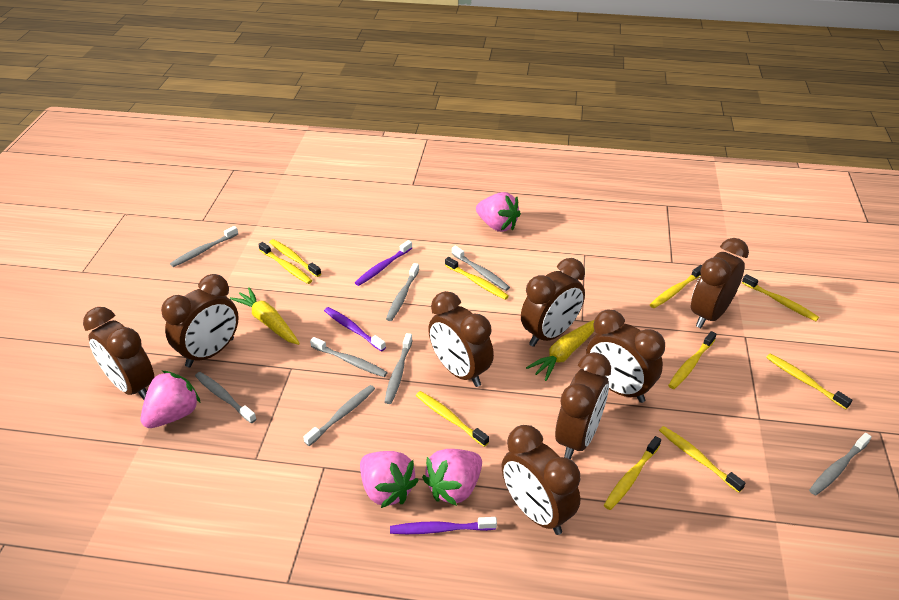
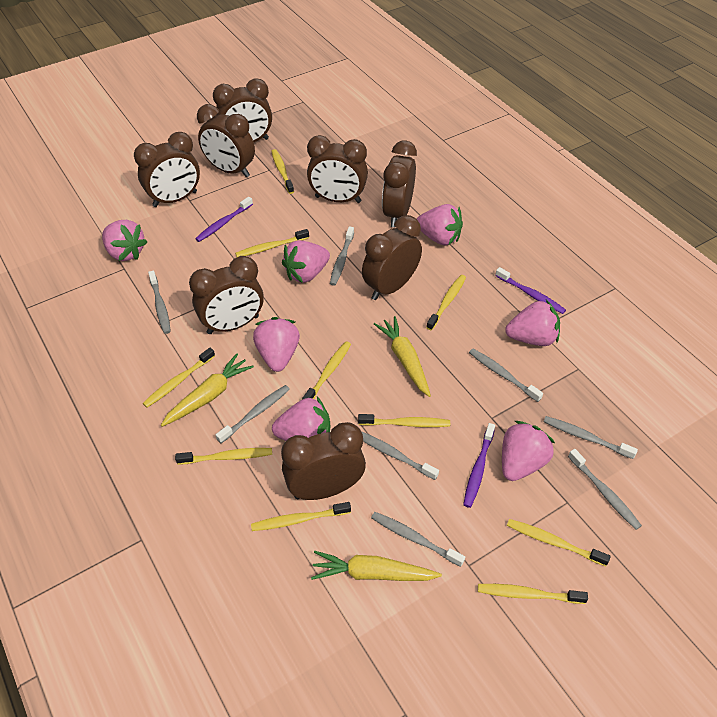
pink strawberry: 4 -> 7
yellow carrot: 2 -> 3

